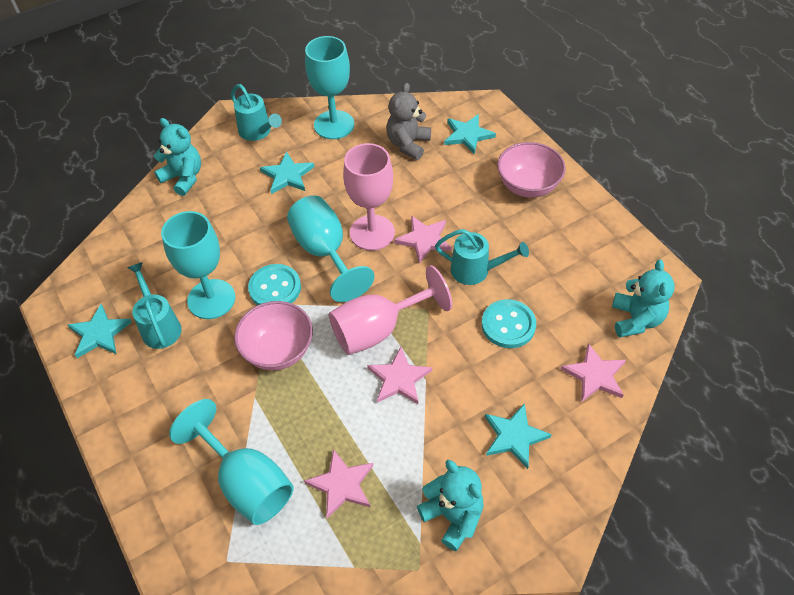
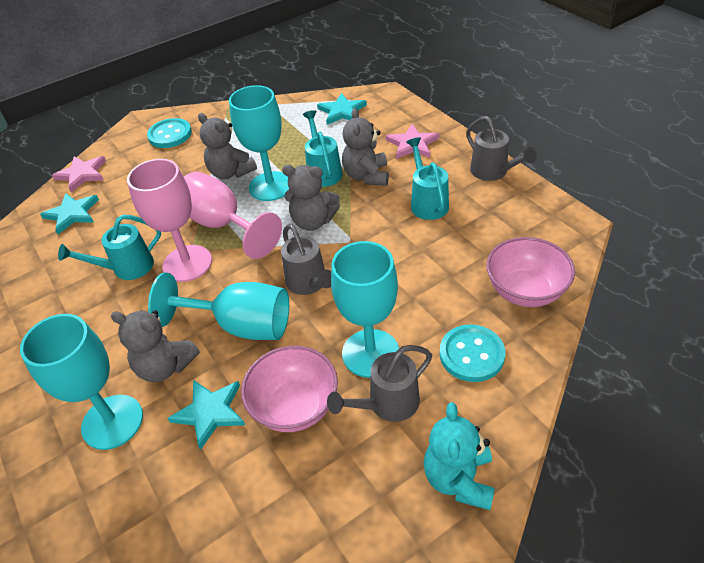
grey teddy bear: 1 -> 4
grey watering can: 0 -> 3
pink star: 4 -> 2
turquoise star: 4 -> 3
turquoise teddy bear: 3 -> 1

